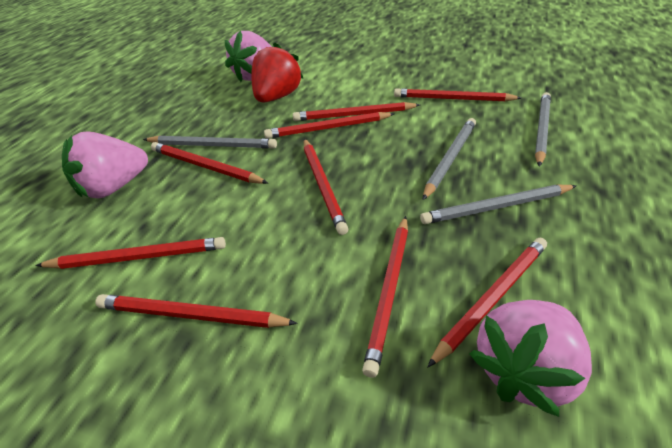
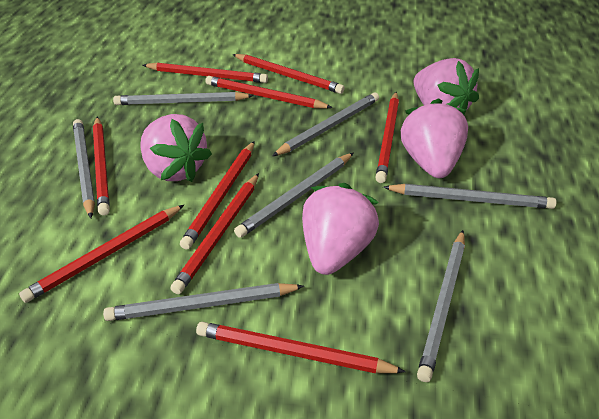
grey pencil: 4 -> 7
pink strawberry: 3 -> 4
red strawberry: 1 -> 0

